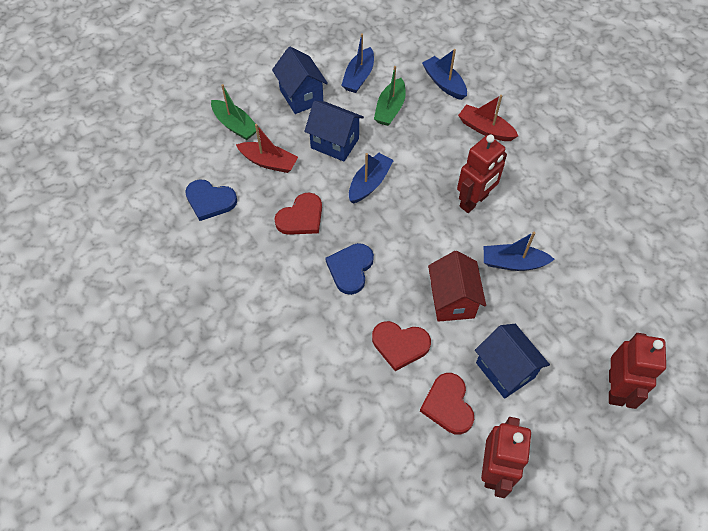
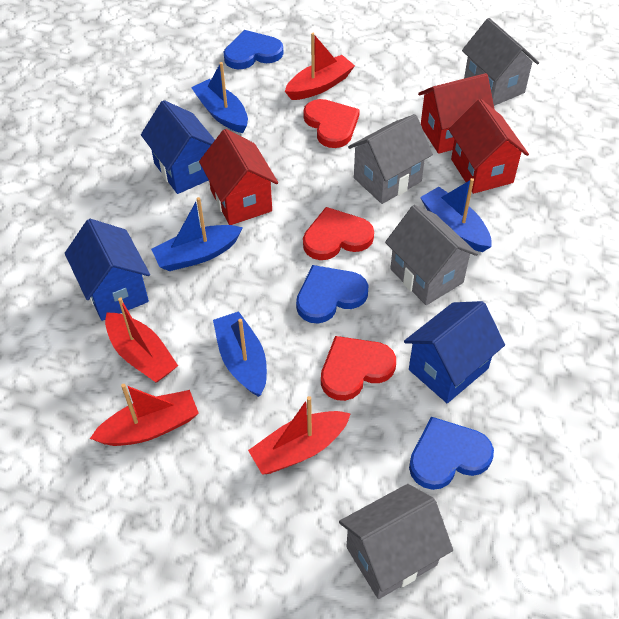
blue heart: 2 -> 3
green boat: 2 -> 0
grey house: 0 -> 4
red boat: 2 -> 4
red house: 1 -> 3
red robot: 3 -> 0

